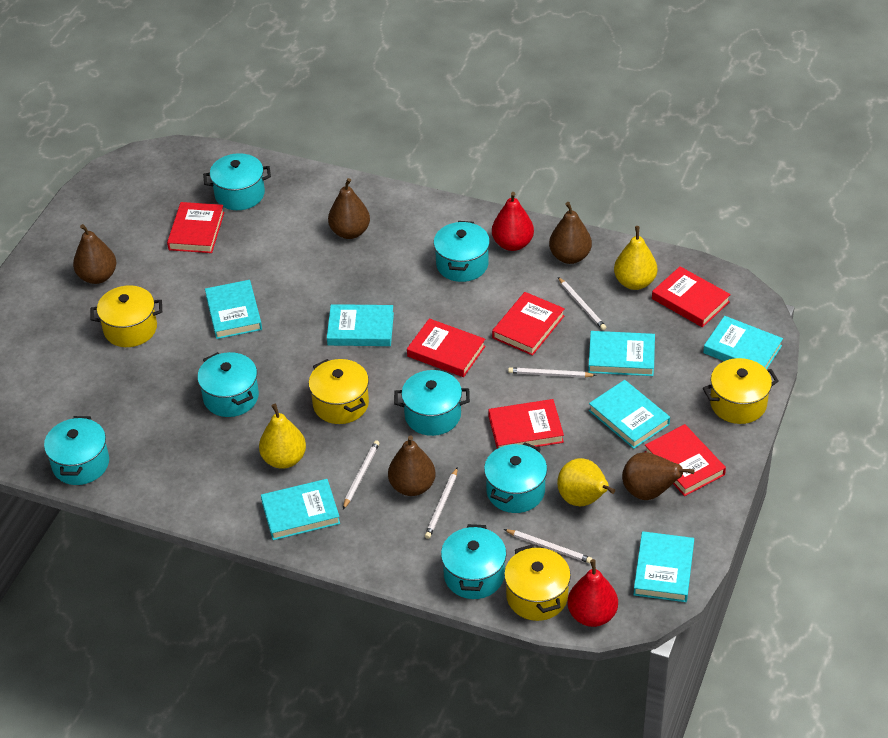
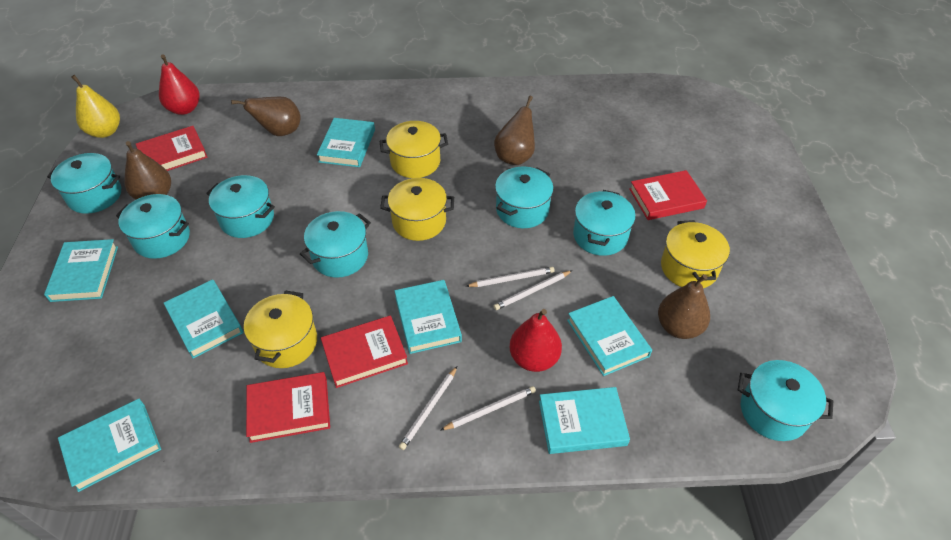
brown pear: 5 -> 4
red book: 6 -> 4
white pencil: 5 -> 4
yellow pear: 3 -> 1

